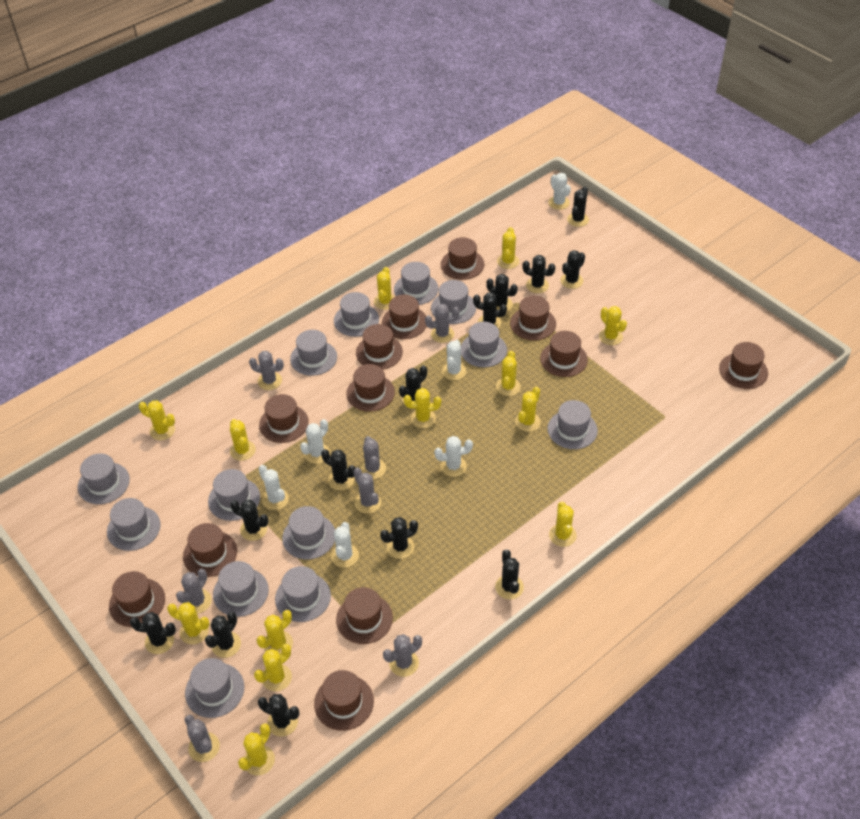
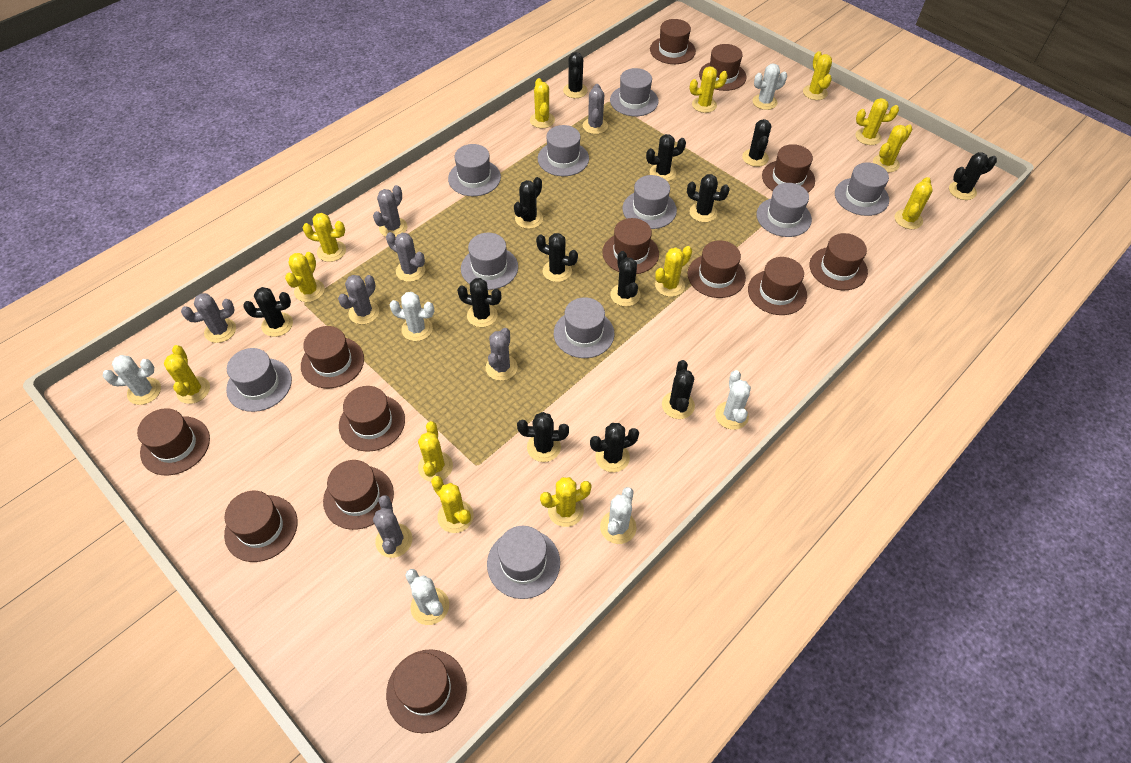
brown hat: 12 -> 13
grey hat: 13 -> 10

